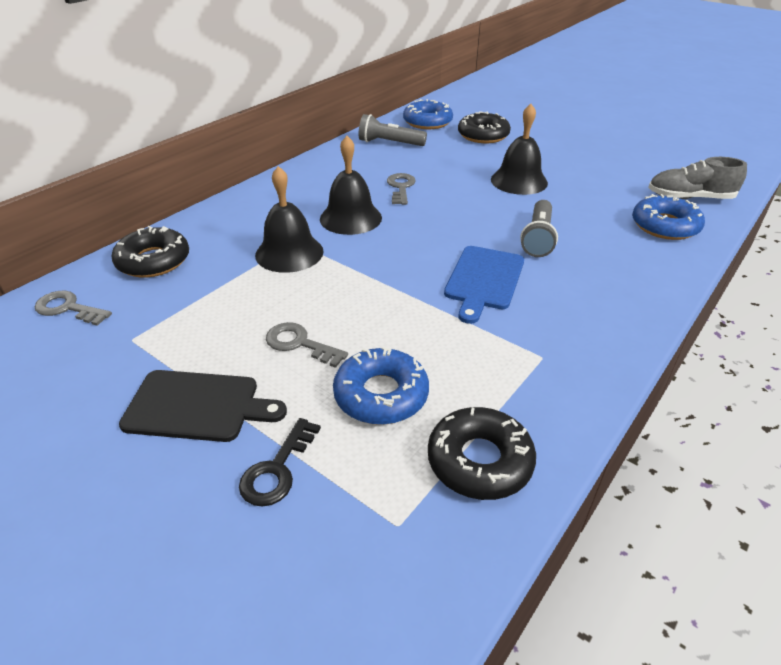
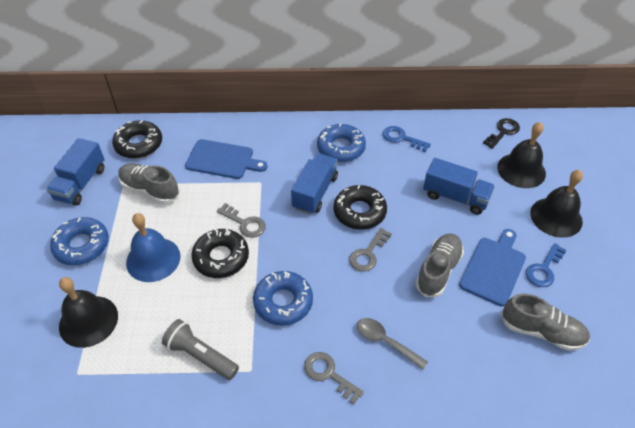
black cutting board: 1 -> 0
blue bell: 0 -> 1
blue cutting board: 1 -> 2
blue key: 0 -> 2
blue truck: 0 -> 3
grey flashlight: 2 -> 1
grey shoe: 1 -> 3
grey spoon: 0 -> 1

